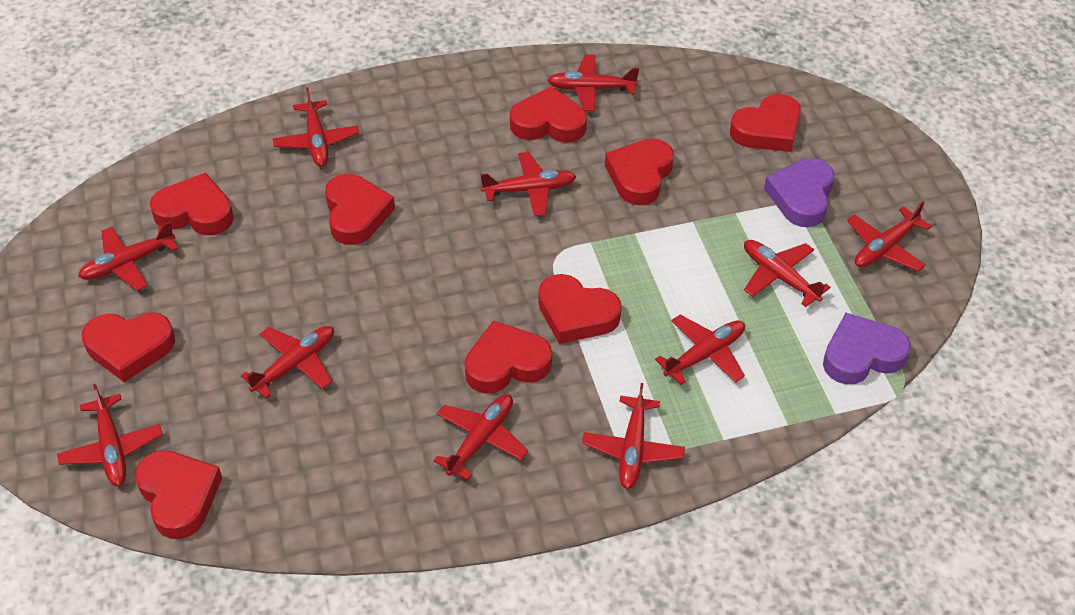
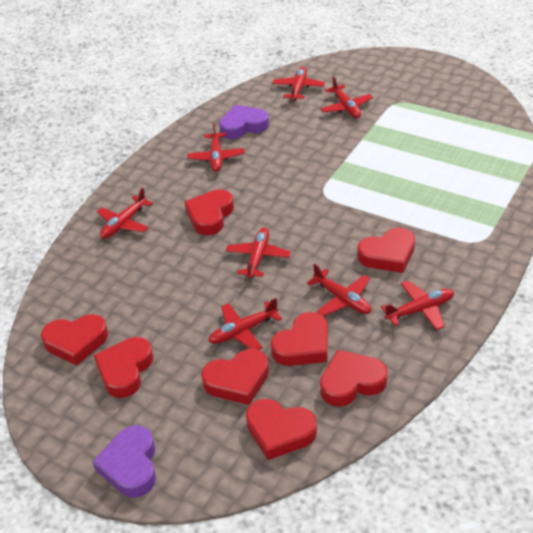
red heart: 9 -> 8
red plane: 11 -> 8

